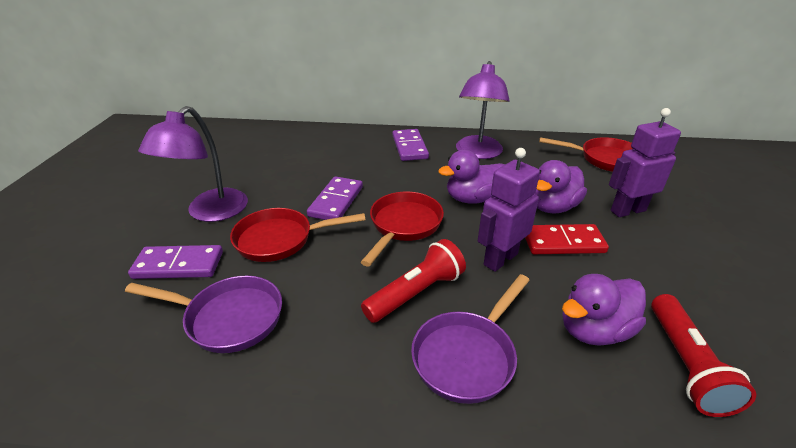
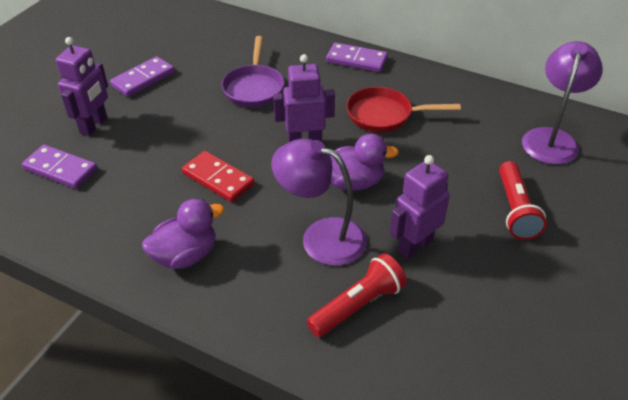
purple duck: 3 -> 2
purple pan: 2 -> 1
purple robot: 2 -> 3
red pan: 3 -> 1

